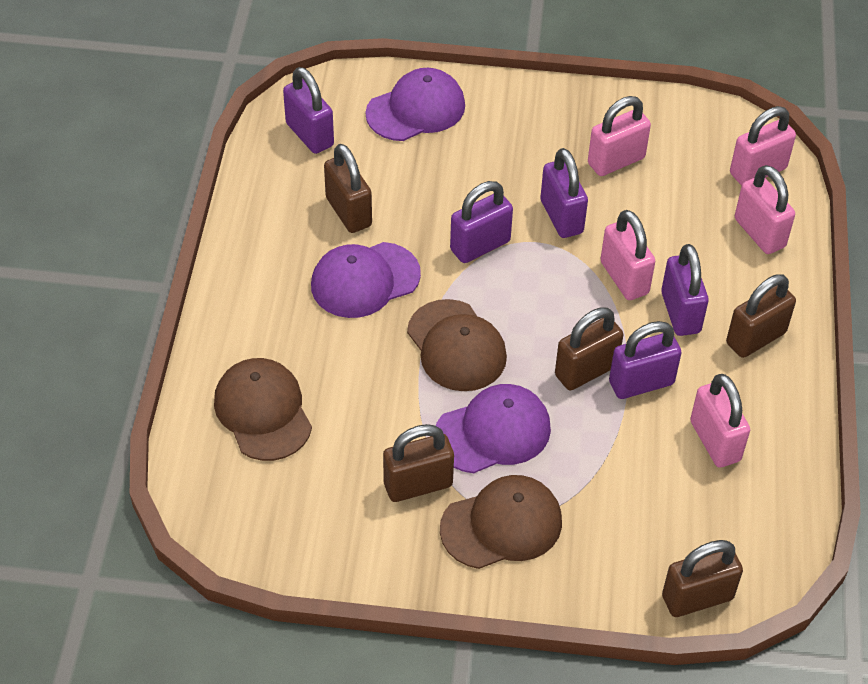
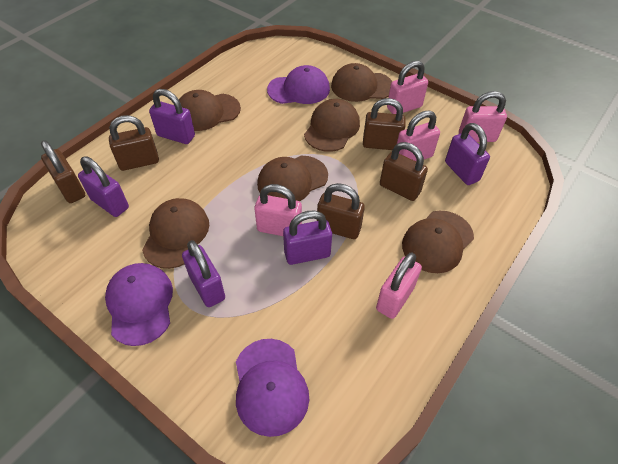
brown cap: 3 -> 6

